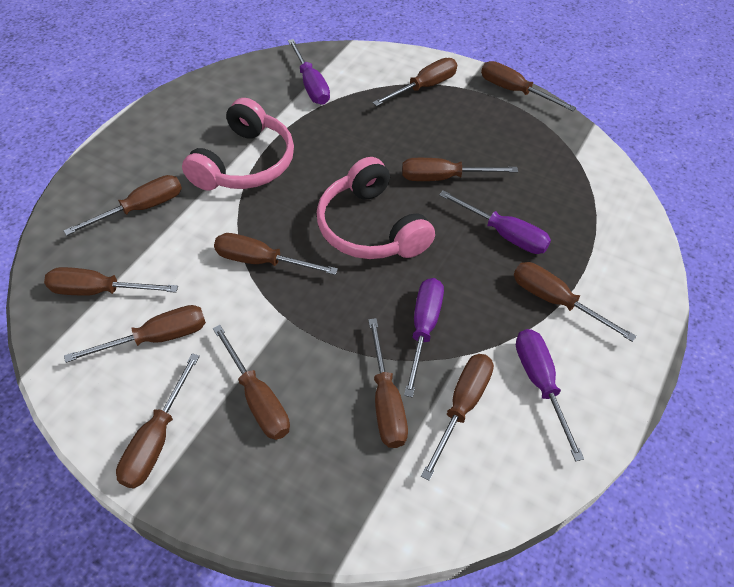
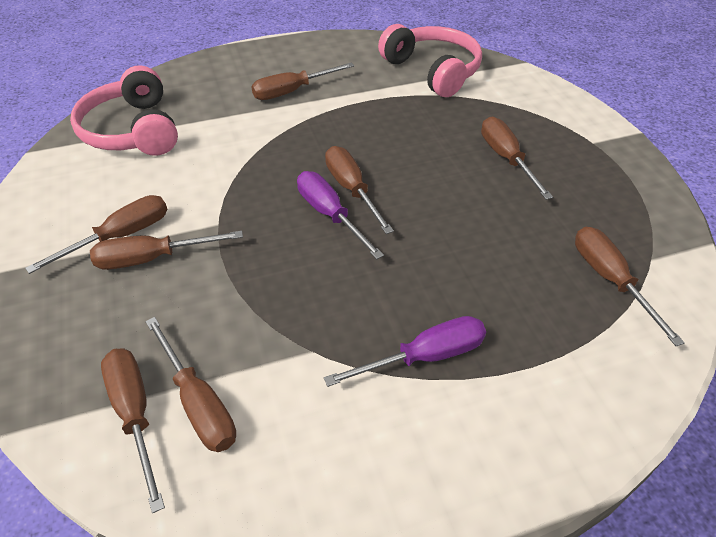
brown screwdriver: 12 -> 8
purple screwdriver: 4 -> 2

